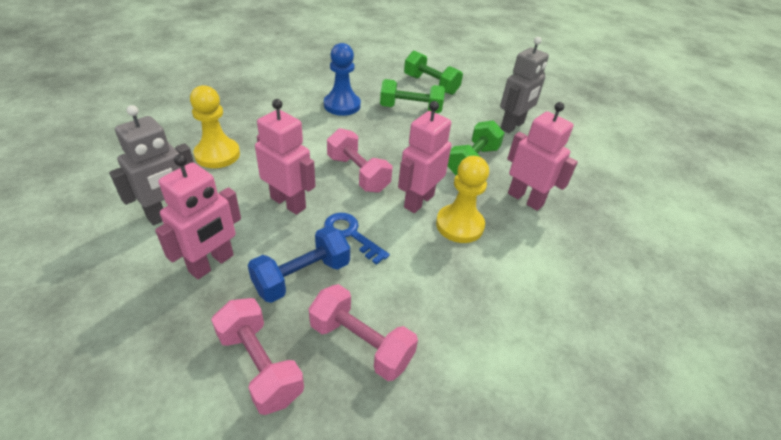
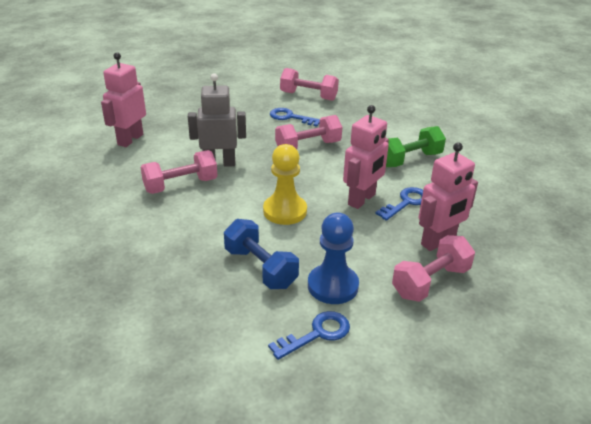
blue key: 1 -> 3
green dumbbell: 3 -> 1
grey robot: 2 -> 1
pink dumbbell: 3 -> 4
pink robot: 4 -> 3
yellow pawn: 2 -> 1

